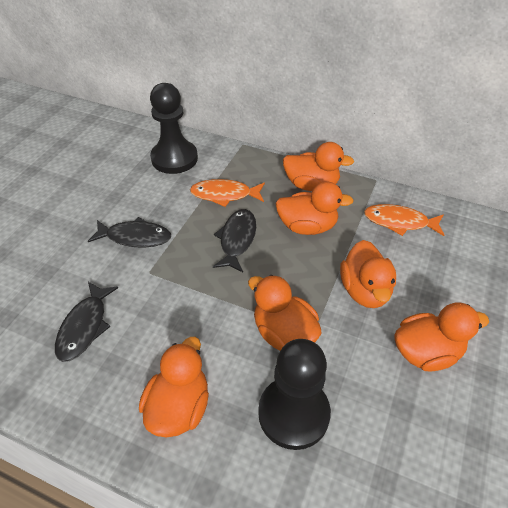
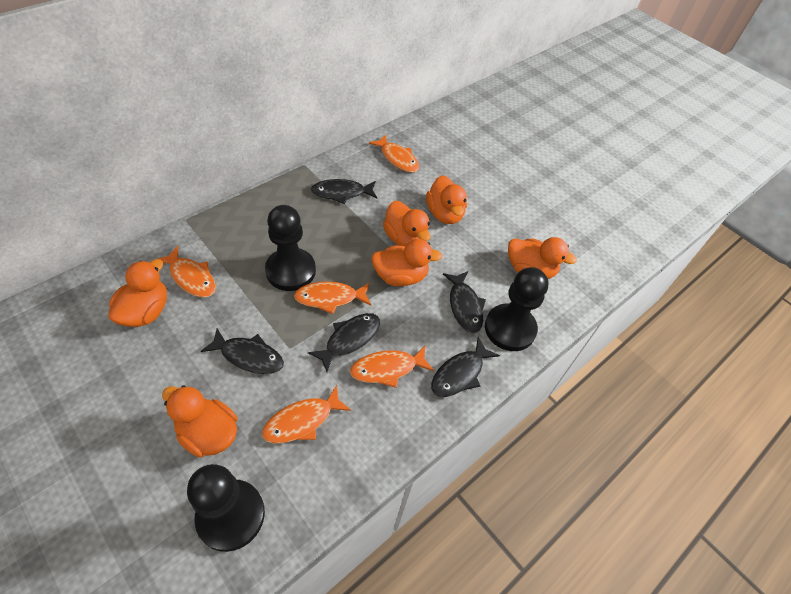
black fish: 3 -> 5
black pawn: 2 -> 3
orange fish: 2 -> 5

